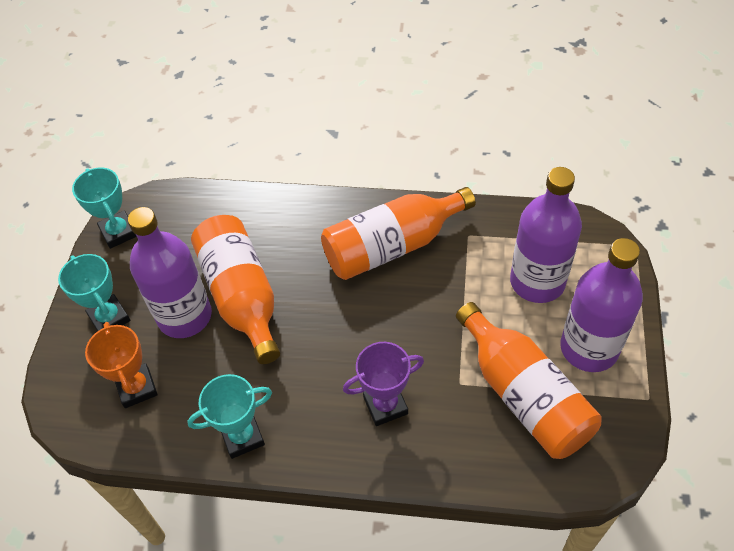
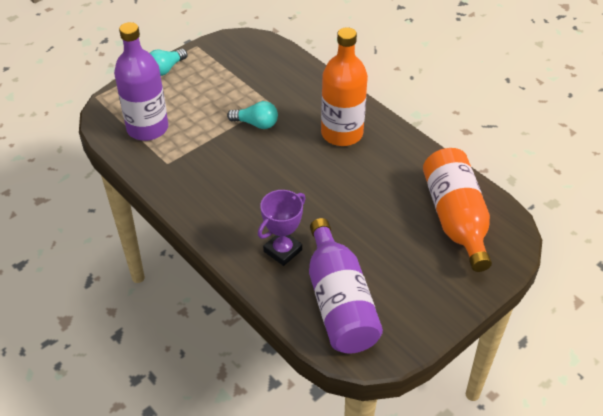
orange bottle: 3 -> 2
orange trophy: 1 -> 0
purple bottle: 3 -> 2
turquoise light bulb: 0 -> 2
turquoise trophy: 3 -> 0

